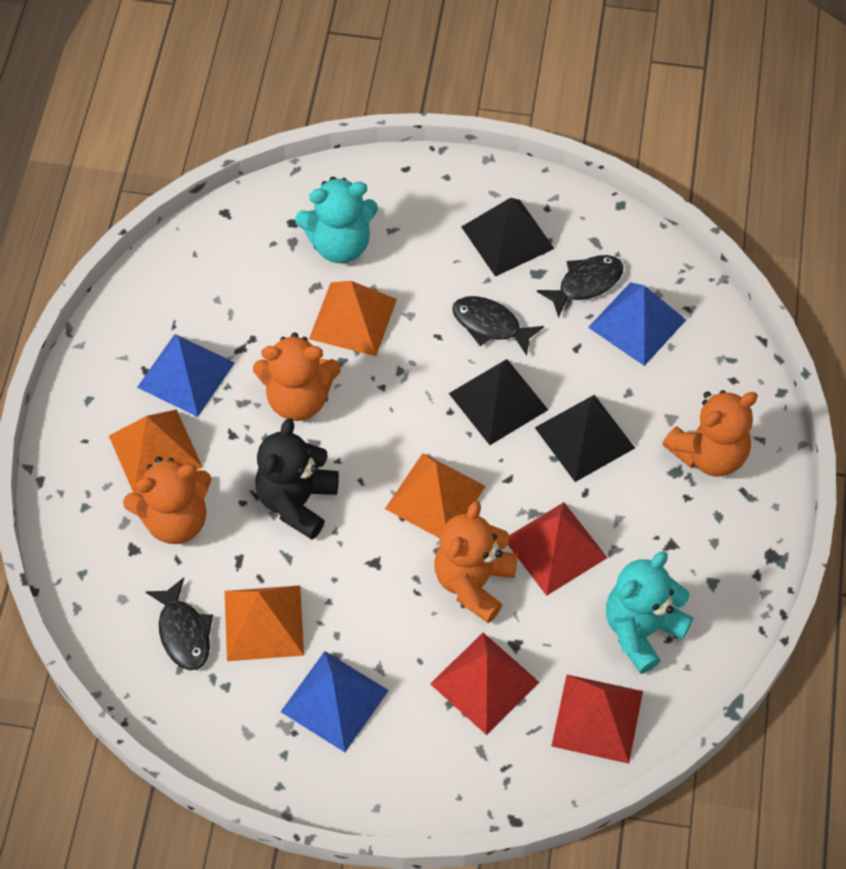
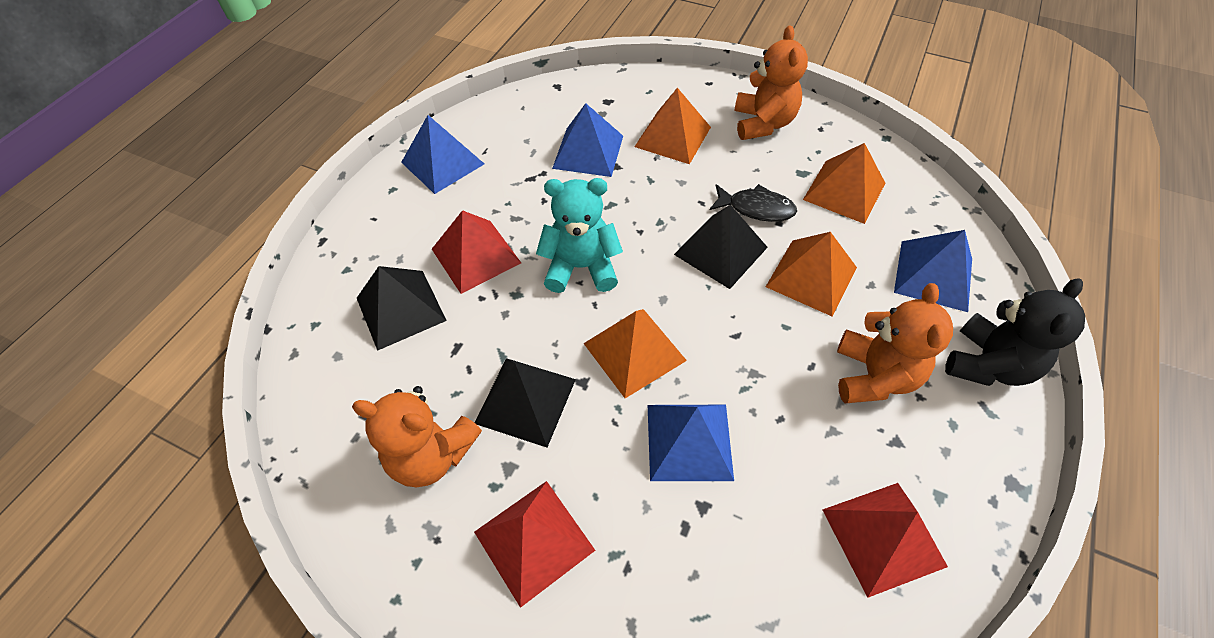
black fish: 3 -> 1
blue pyramid: 3 -> 4
orange teddy bear: 4 -> 3
turquoise teddy bear: 2 -> 1

